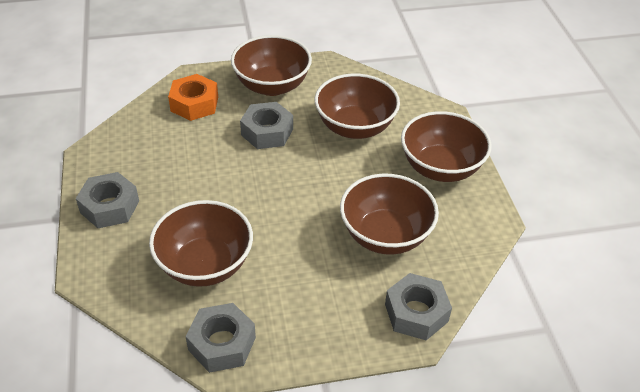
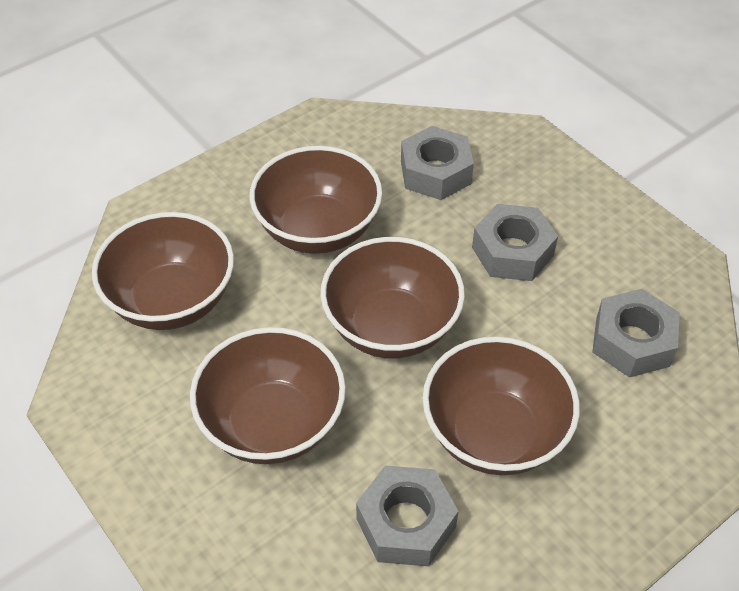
orange nut: 1 -> 0

